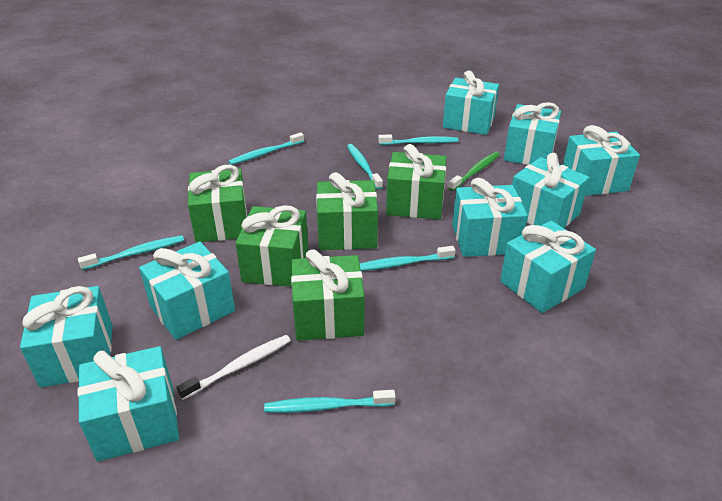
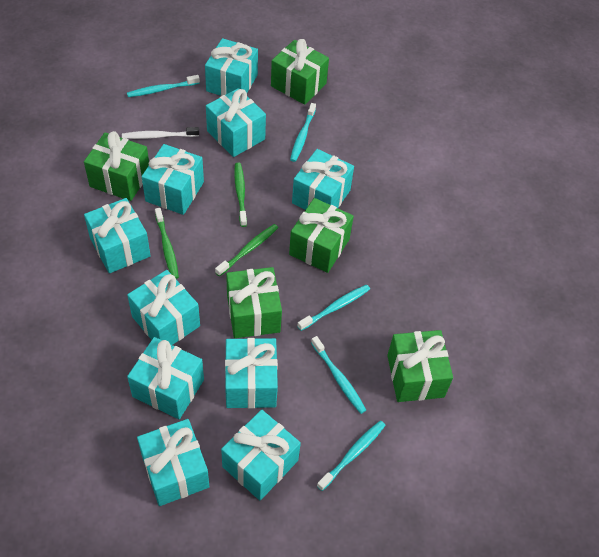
green toothbrush: 1 -> 3
turquoise gift: 9 -> 10
turquoise toothbrush: 6 -> 5

